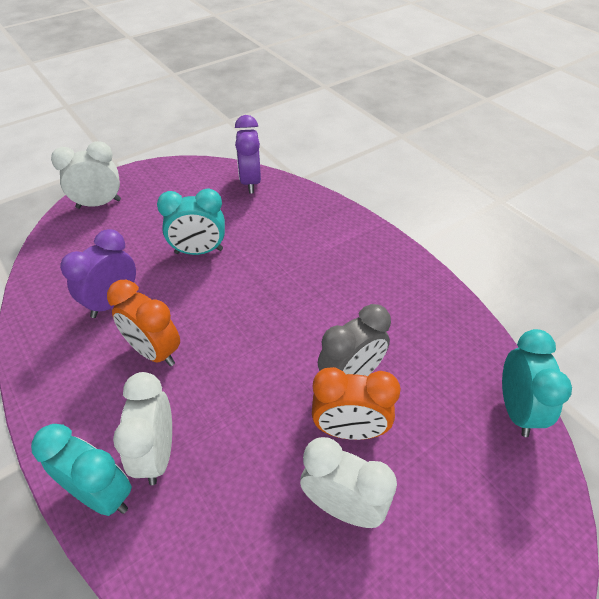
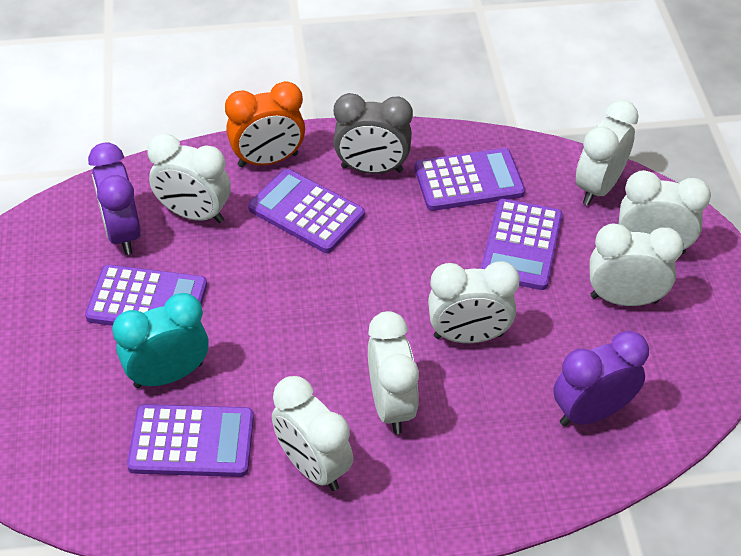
orange clock: 2 -> 1
purple calculator: 0 -> 5
turquoise clock: 3 -> 1
white clock: 3 -> 7

